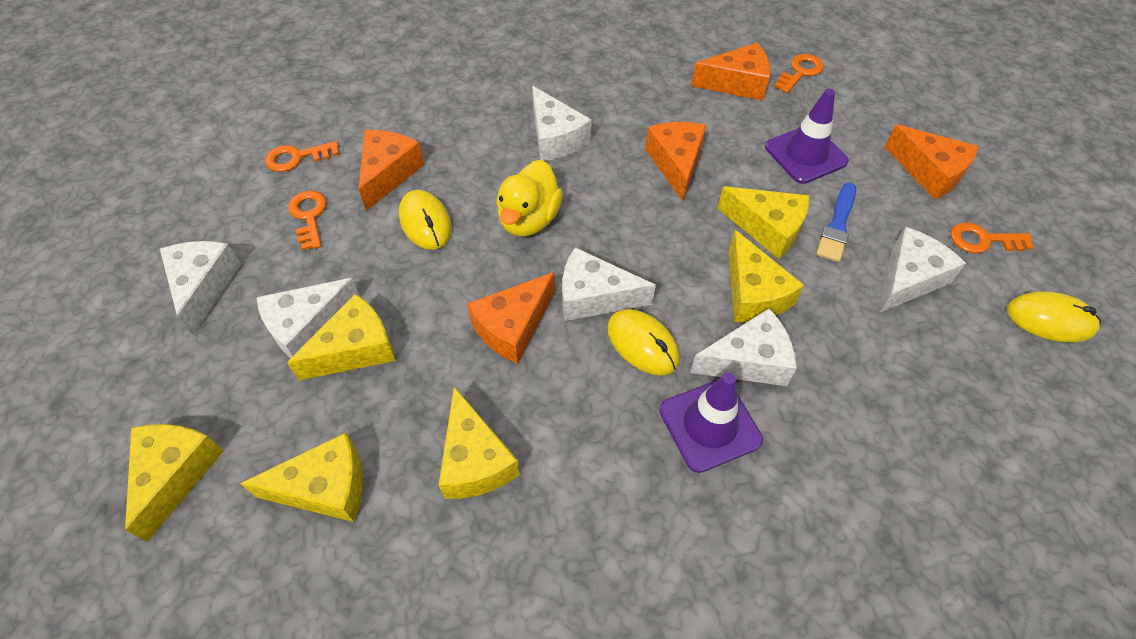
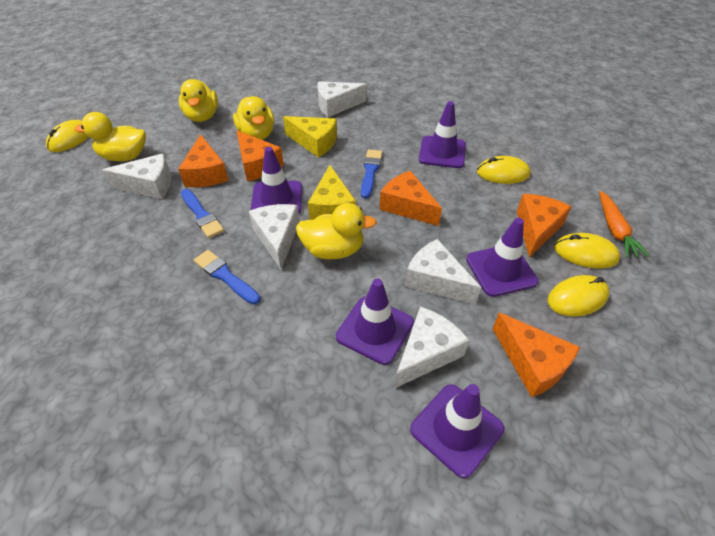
blue brush: 1 -> 3
orange carrot: 0 -> 1
orange key: 4 -> 0
purple traffic cone: 2 -> 5
white cheese: 6 -> 5
yellow cheese: 6 -> 2
yellow duck: 1 -> 4
yellow mouse: 3 -> 4

